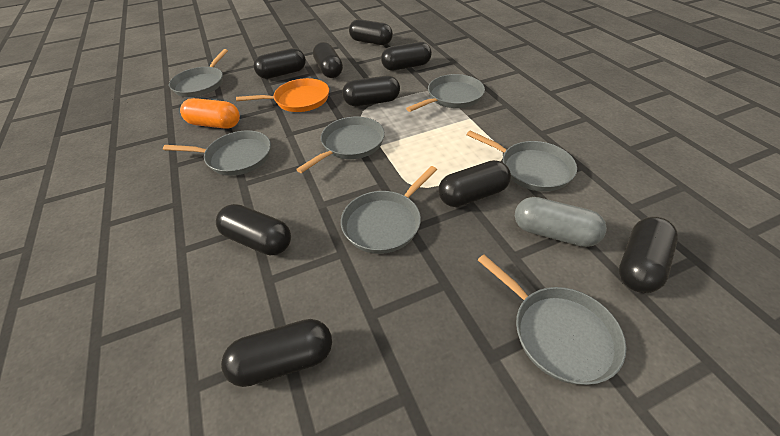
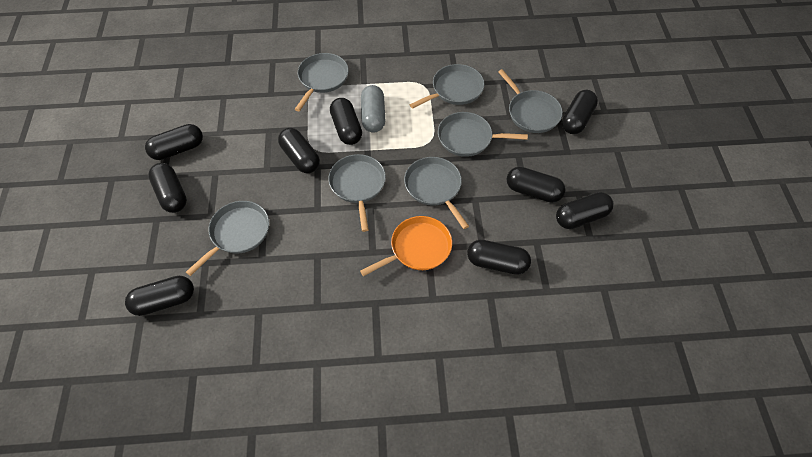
orange capsule: 1 -> 0

